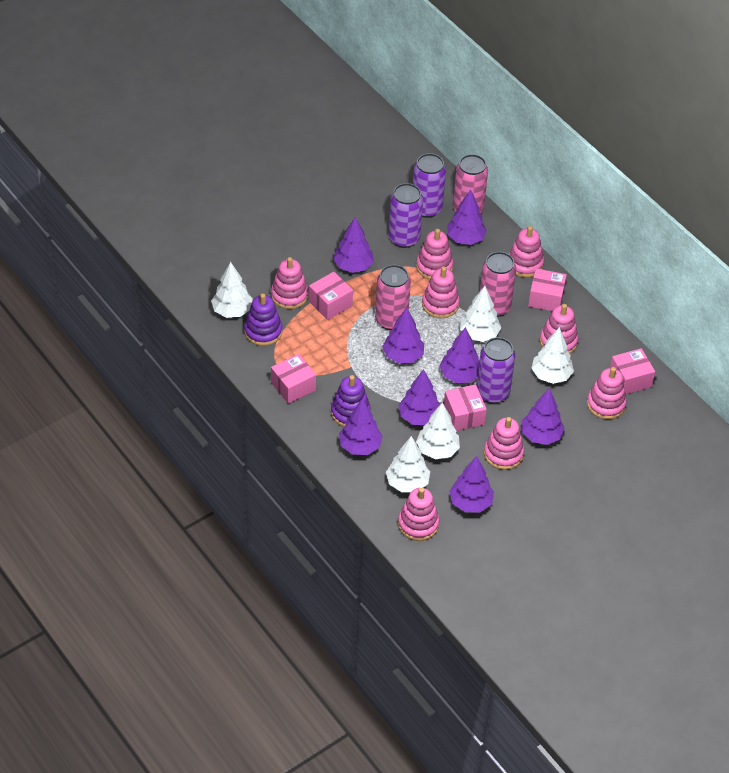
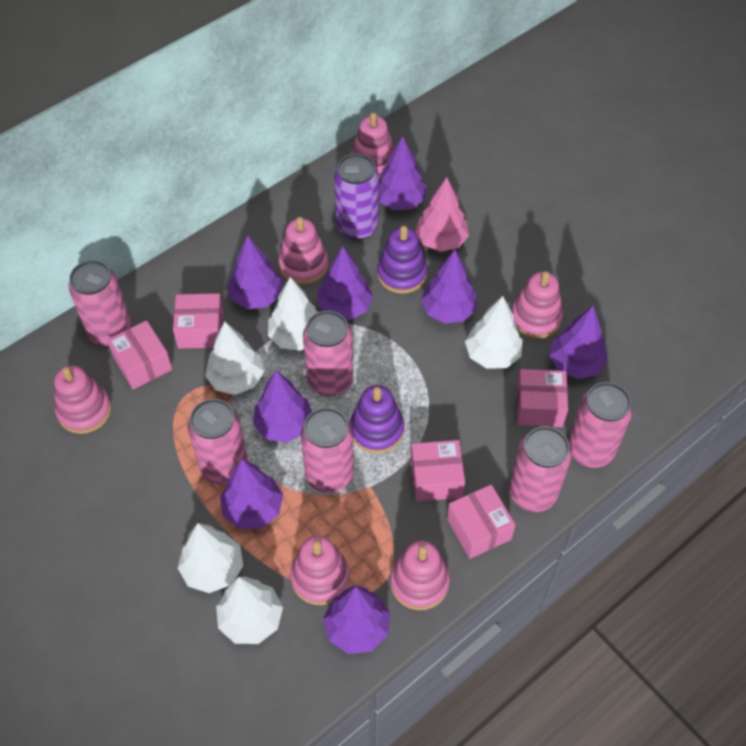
pink can: 3 -> 6
pink stacking toy: 8 -> 6
pink tree: 0 -> 1
purple can: 3 -> 1

